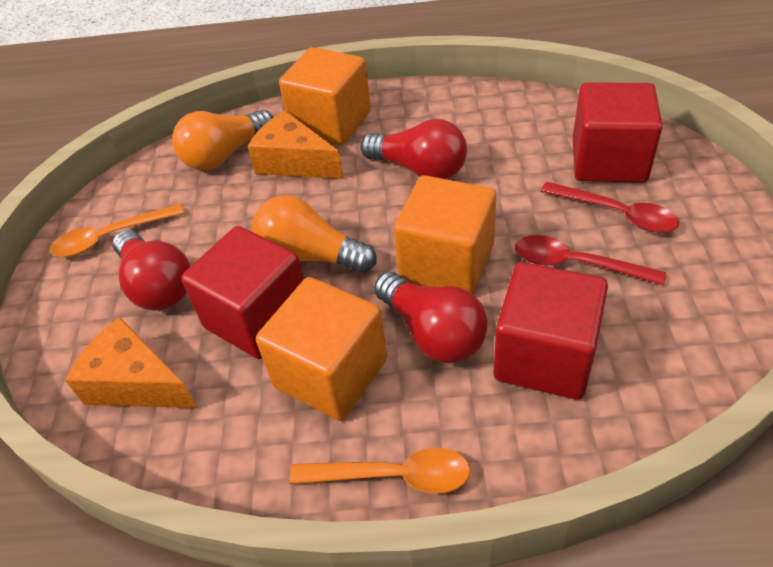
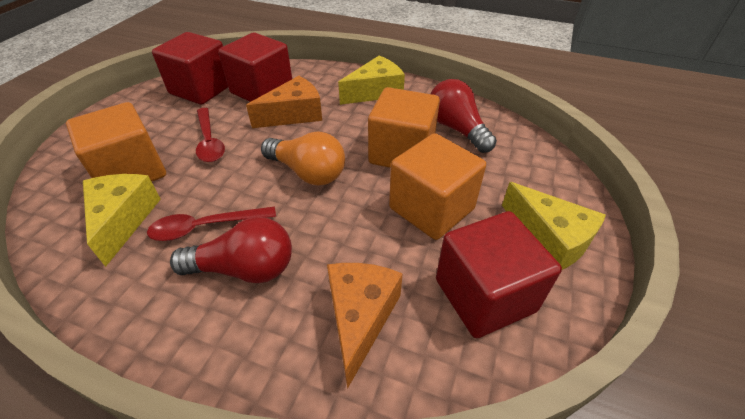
orange light bulb: 2 -> 1
orange spoon: 2 -> 0
red light bulb: 3 -> 2
yellow cheese: 0 -> 3

